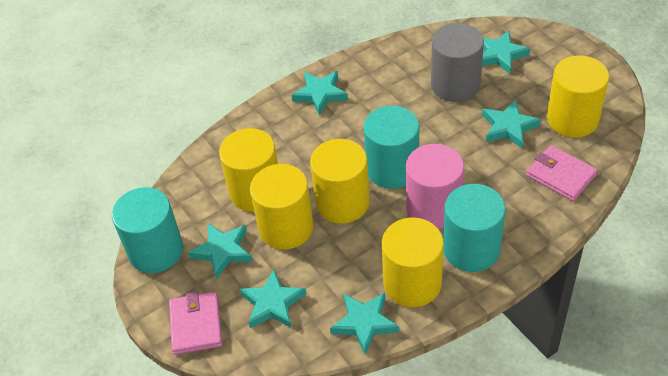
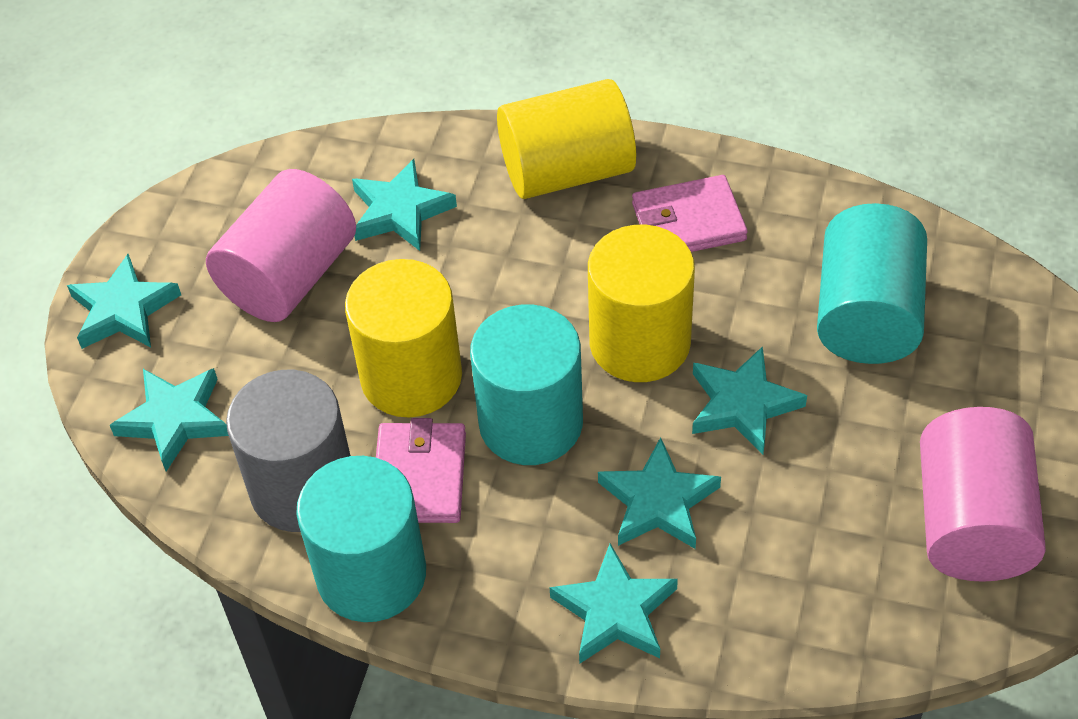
pink cylinder: 1 -> 2
yellow cylinder: 5 -> 3

